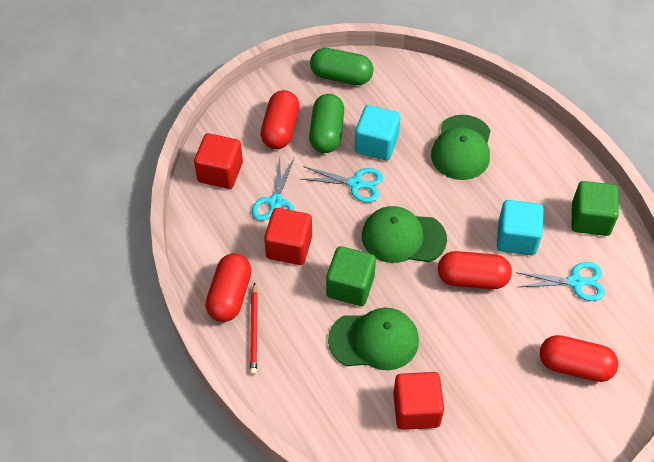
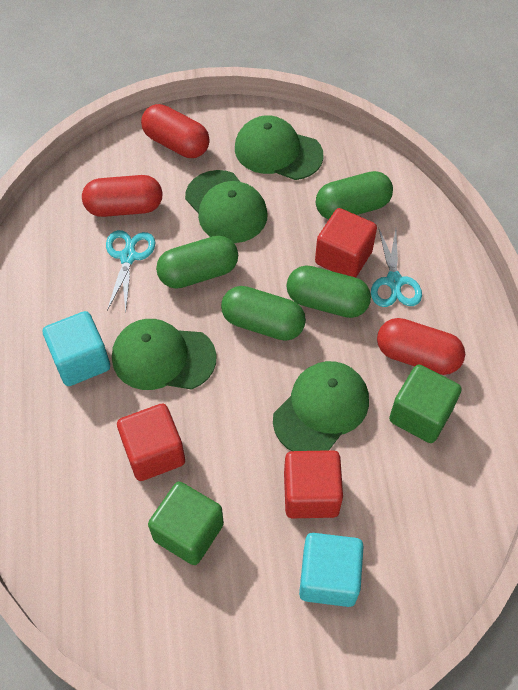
green cap: 3 -> 4
green capsule: 2 -> 4
red capsule: 4 -> 3
red pencil: 1 -> 0
turquoise scissors: 3 -> 2

